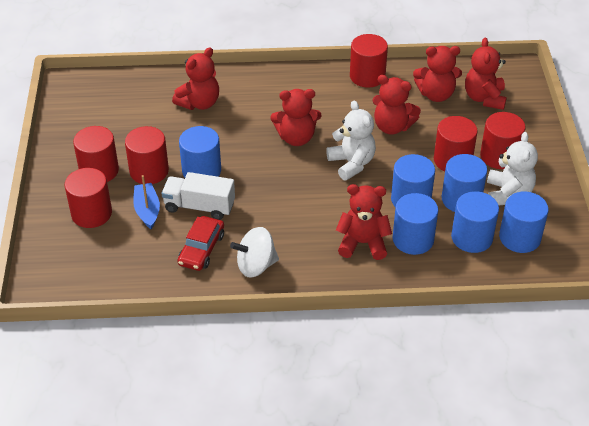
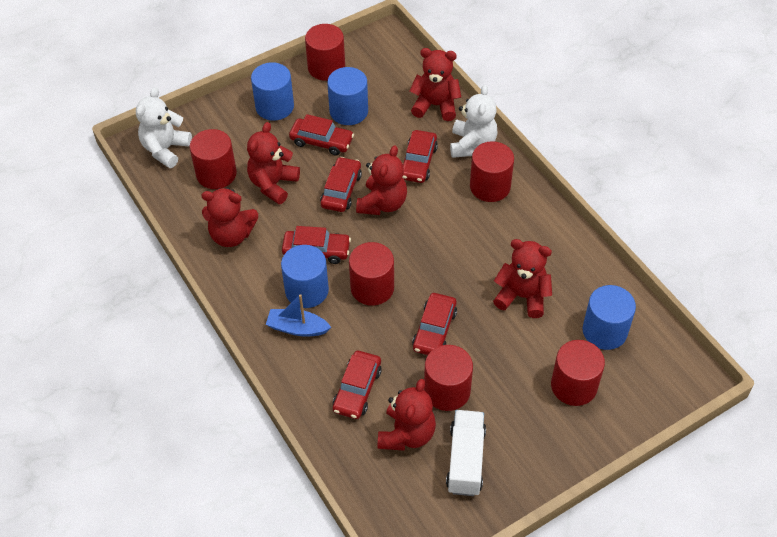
blue cylinder: 6 -> 4
red car: 1 -> 6
white spinning top: 1 -> 0

